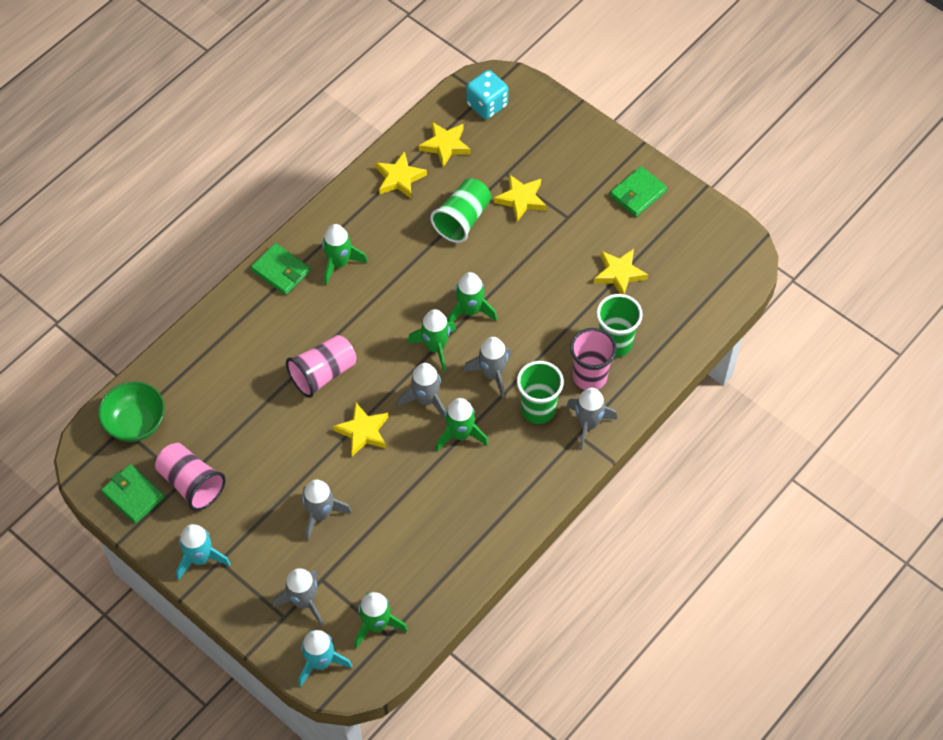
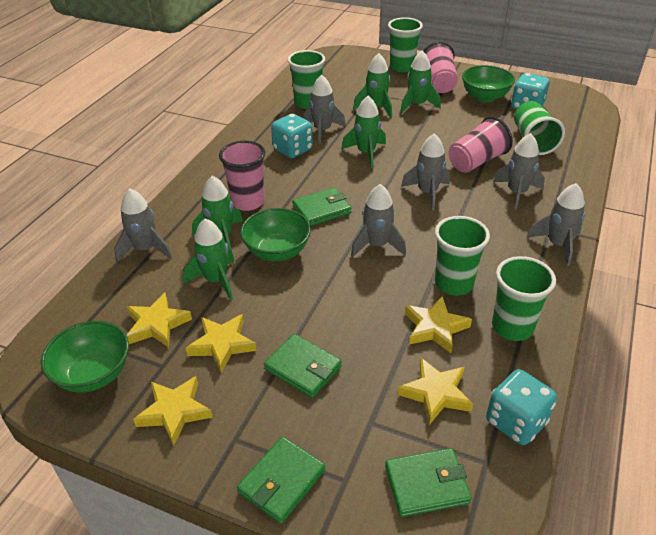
green bowl: 1 -> 3
green cup: 3 -> 5
green wallet: 3 -> 4
grey rocket: 5 -> 6
turquoise dice: 1 -> 3
turquoise rocket: 2 -> 0

